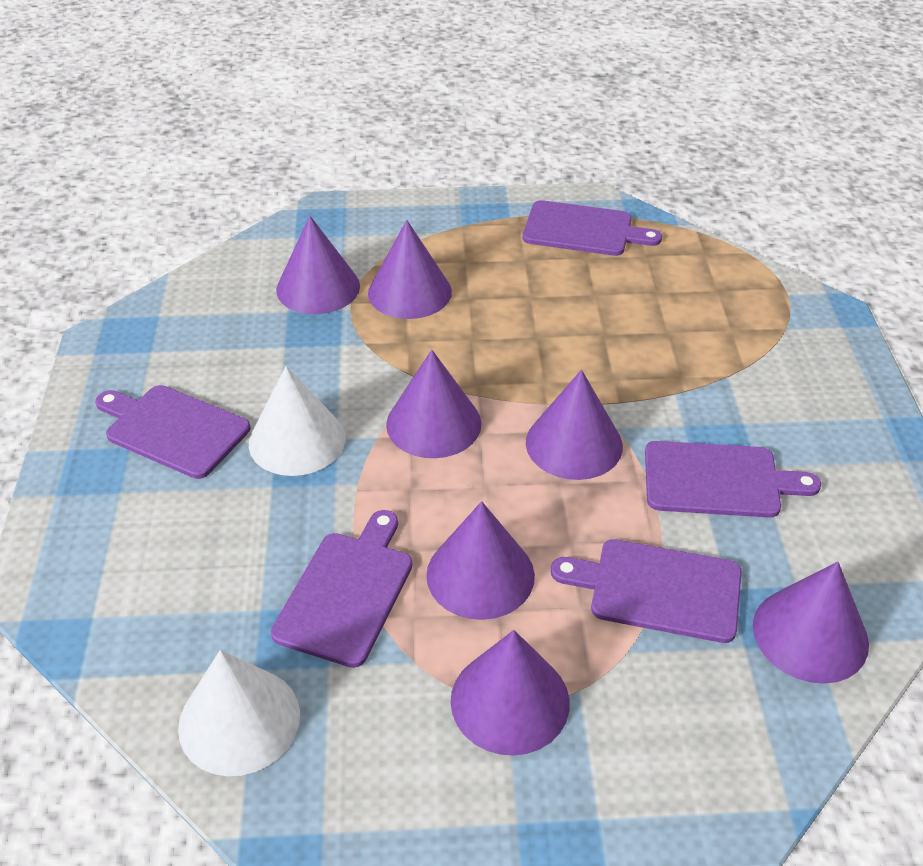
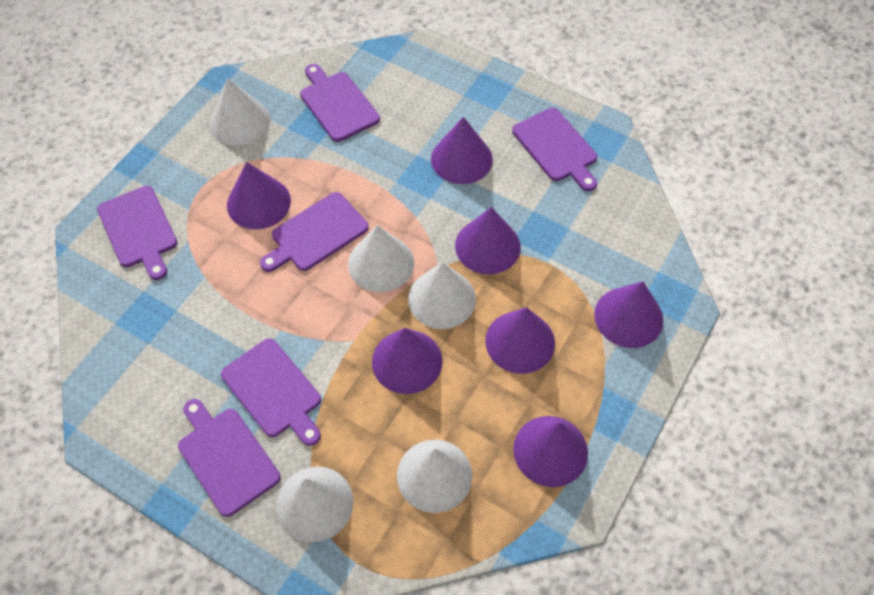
purple cutting board: 5 -> 6
white cone: 2 -> 5

